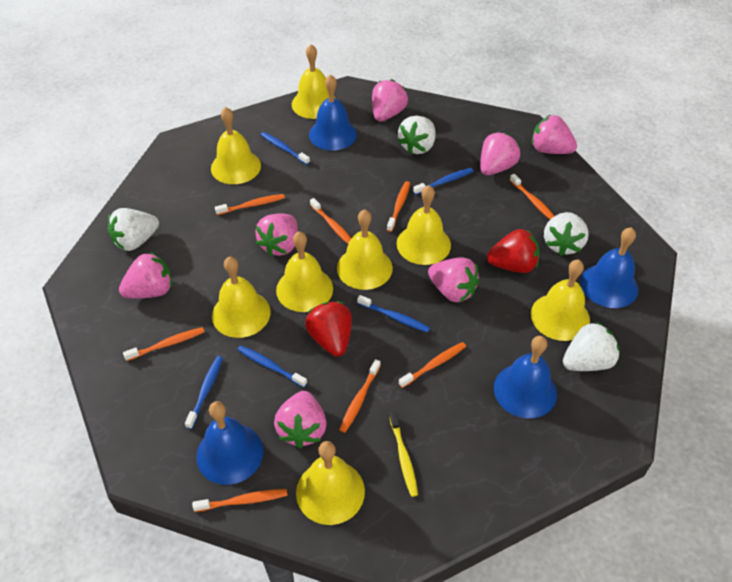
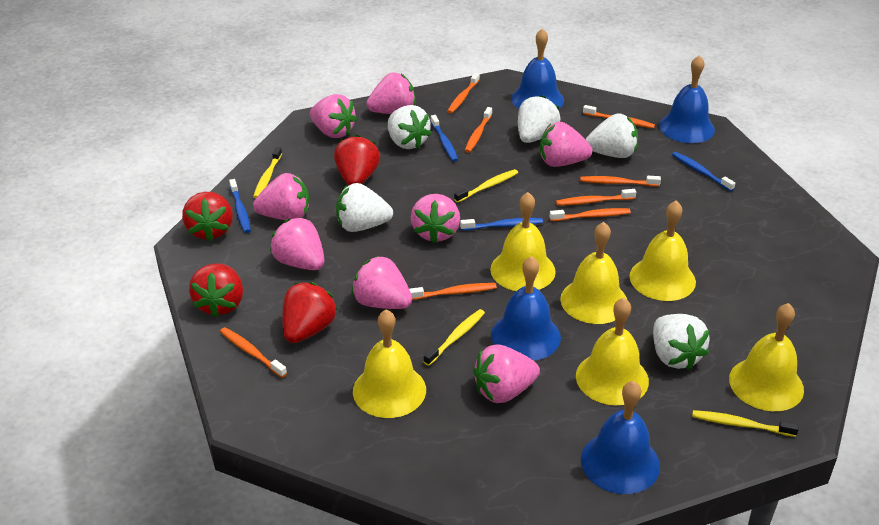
blue toothbrush: 5 -> 4
pink strawberry: 7 -> 8
red strawberry: 2 -> 4
white strawberry: 4 -> 5
yellow bell: 8 -> 6
yellow toothbrush: 1 -> 4

